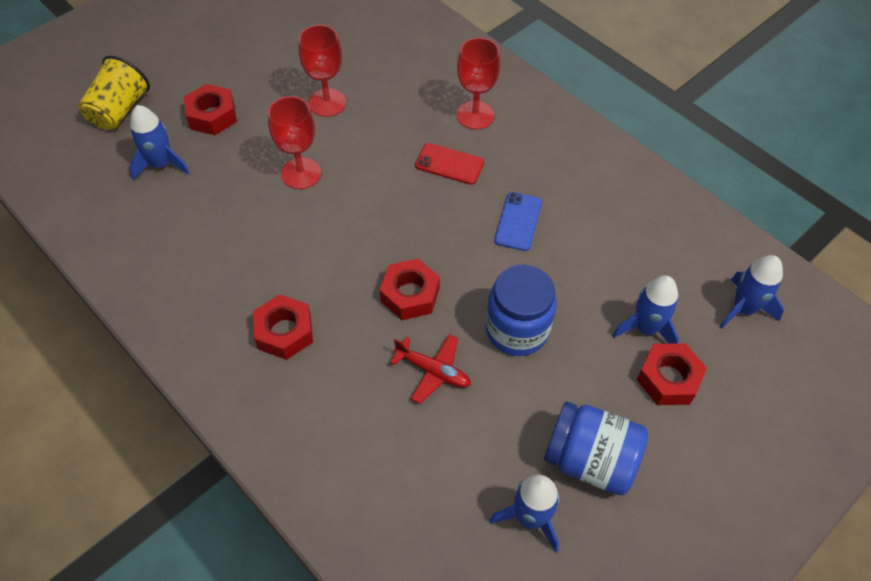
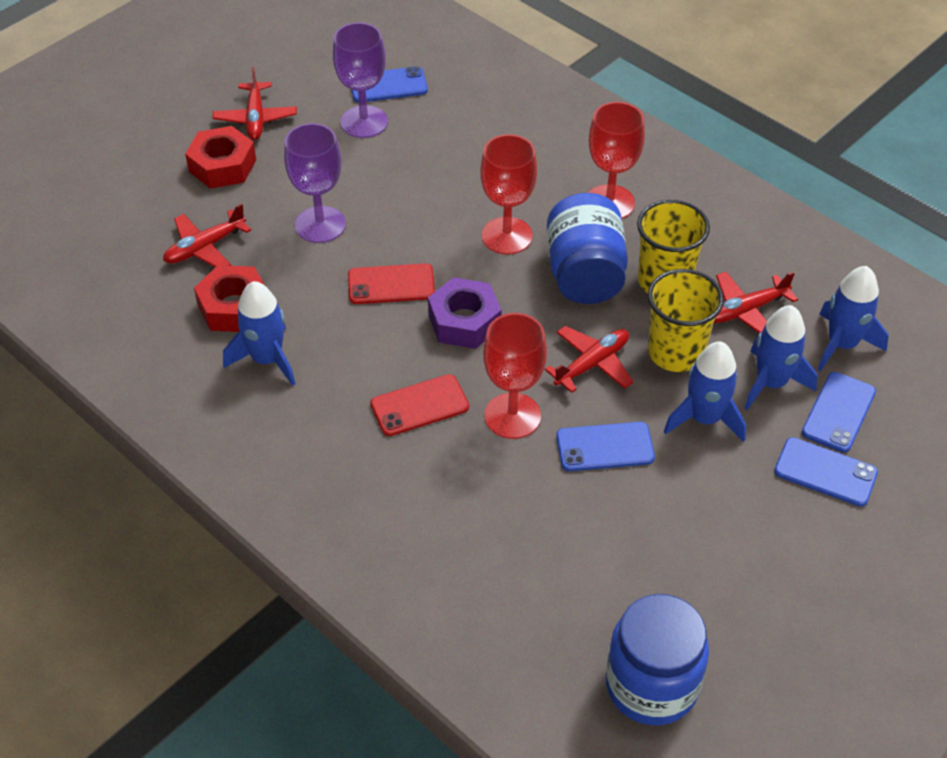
blue phone: 1 -> 4
purple goblet: 0 -> 2
purple nut: 0 -> 1
red nut: 4 -> 2
red phone: 1 -> 2
red plane: 1 -> 4
yellow cup: 1 -> 2

